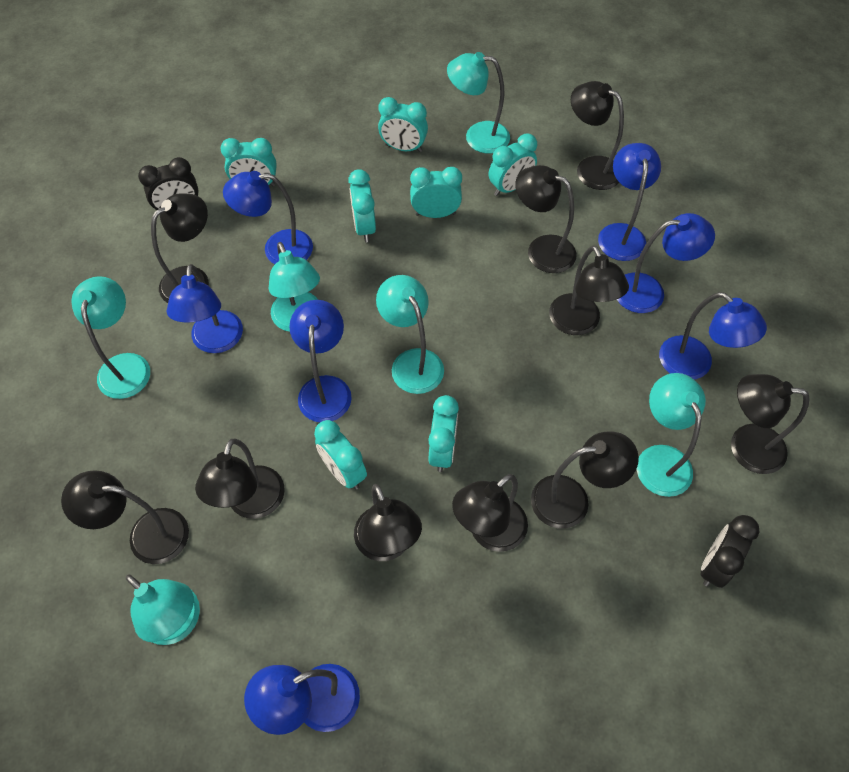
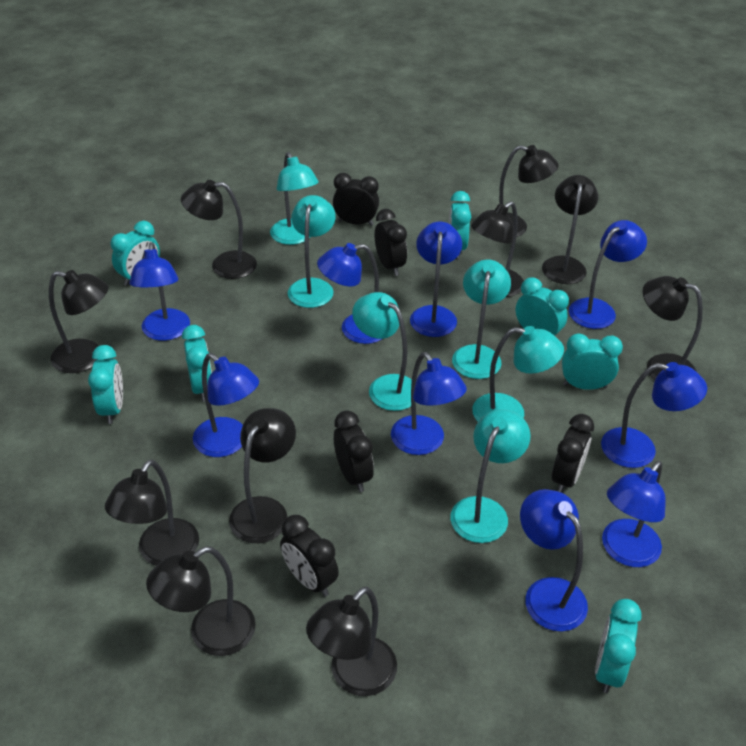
black clock: 2 -> 5
blue lamp: 7 -> 9

